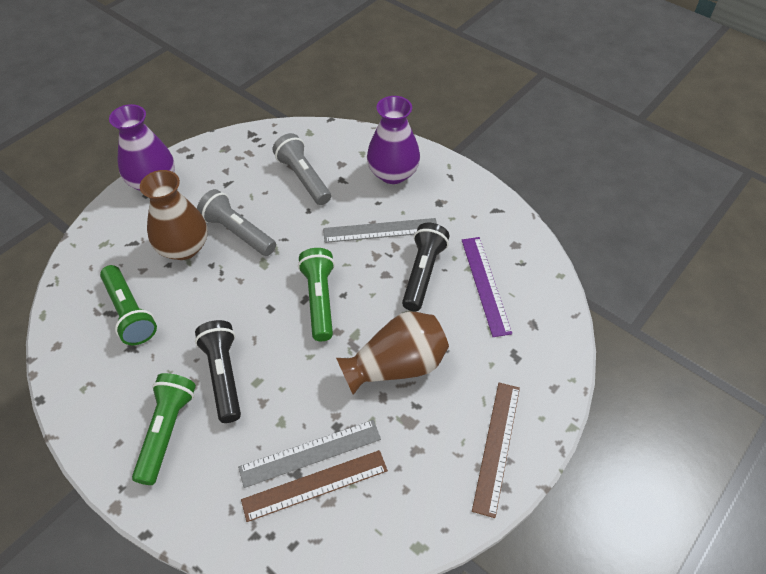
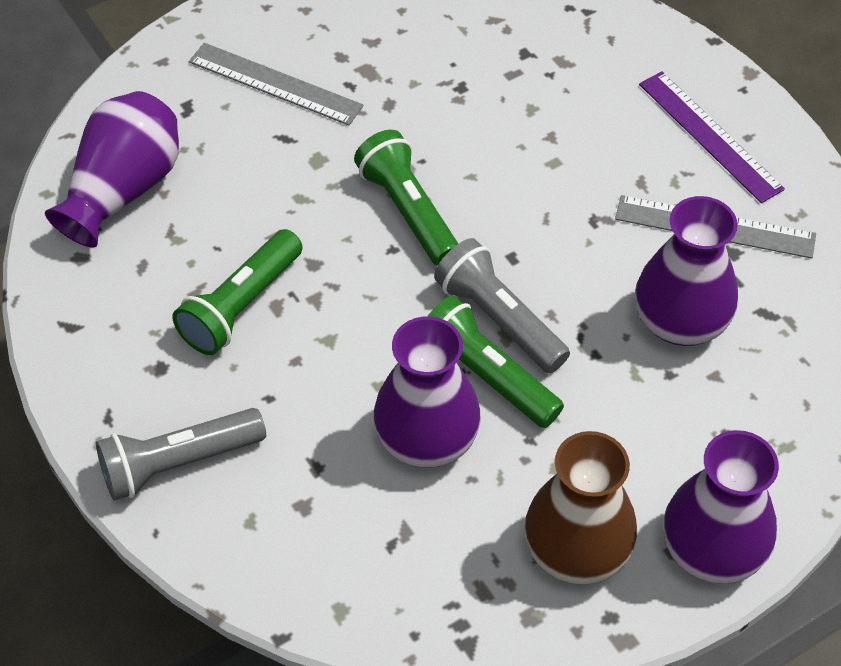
black flashlight: 2 -> 0
brown ruler: 2 -> 0
brown vase: 2 -> 1
purple vase: 2 -> 4

